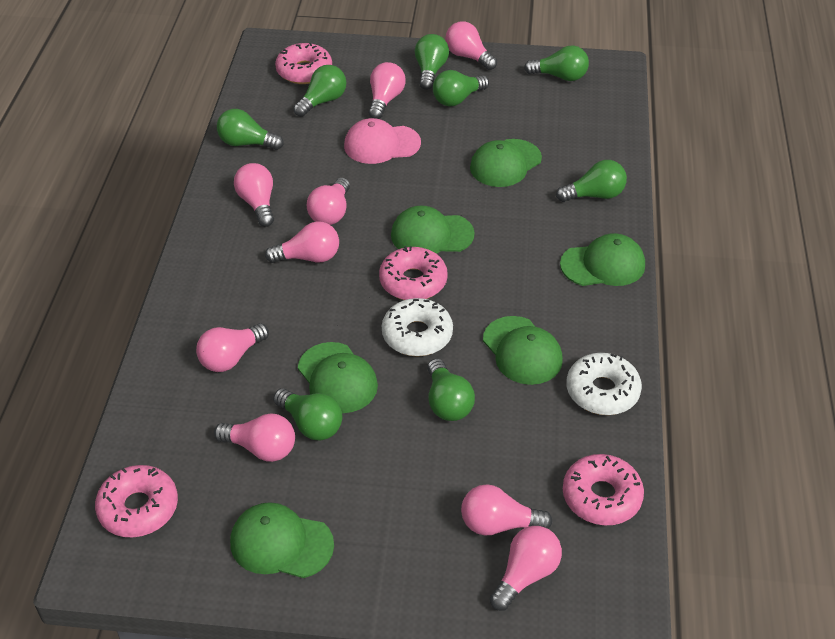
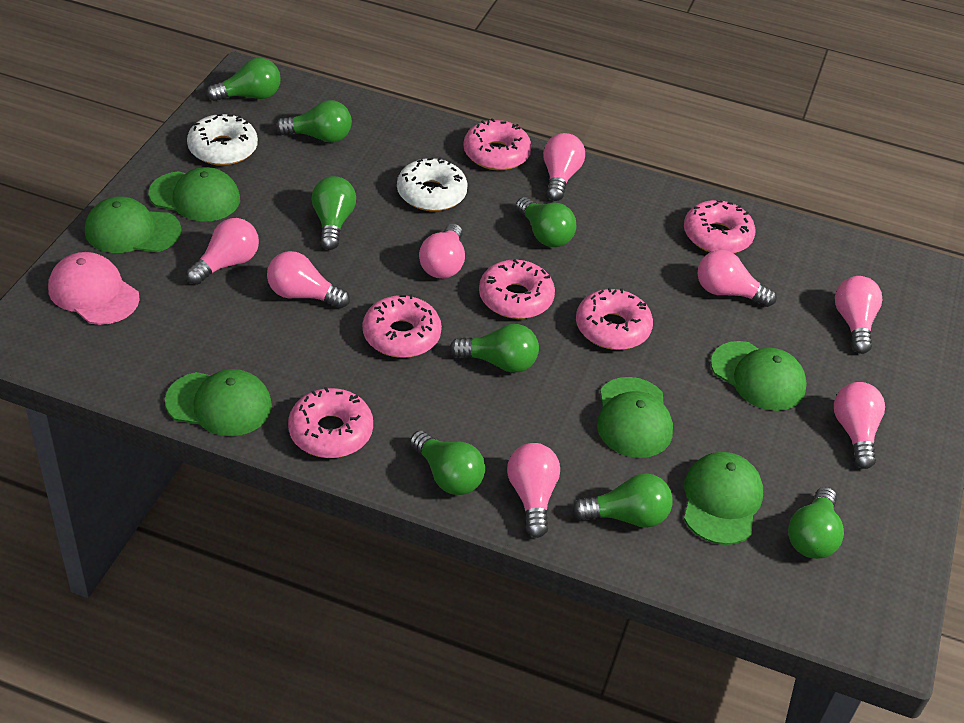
pink donut: 4 -> 6
pink light bulb: 9 -> 8

